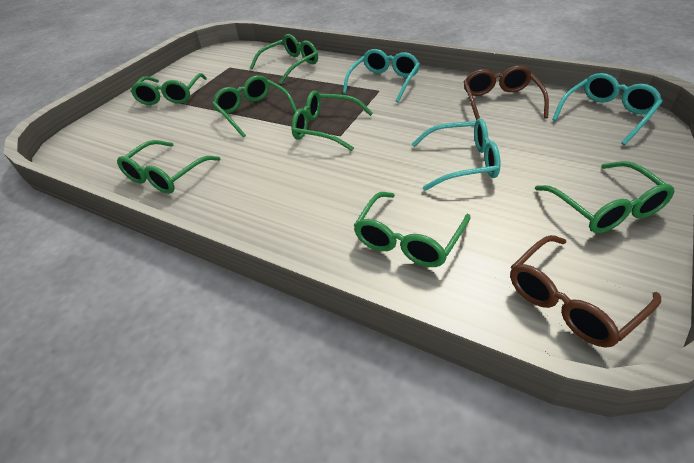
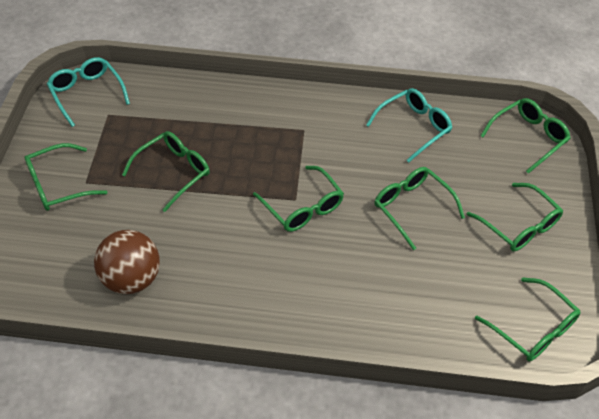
brown ball: 0 -> 1
brown glasses: 2 -> 0
turquoise glasses: 3 -> 2

